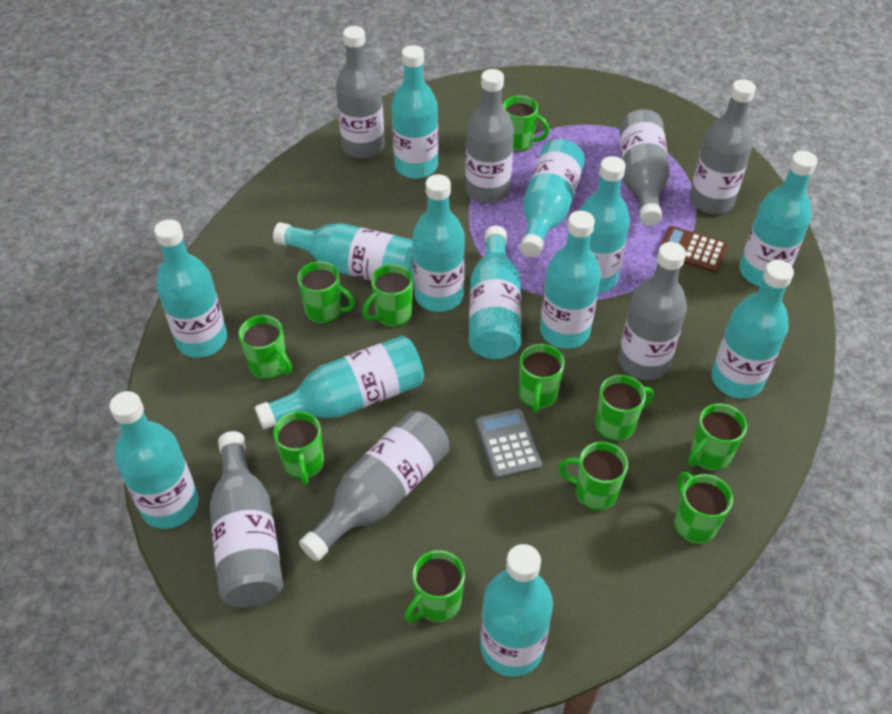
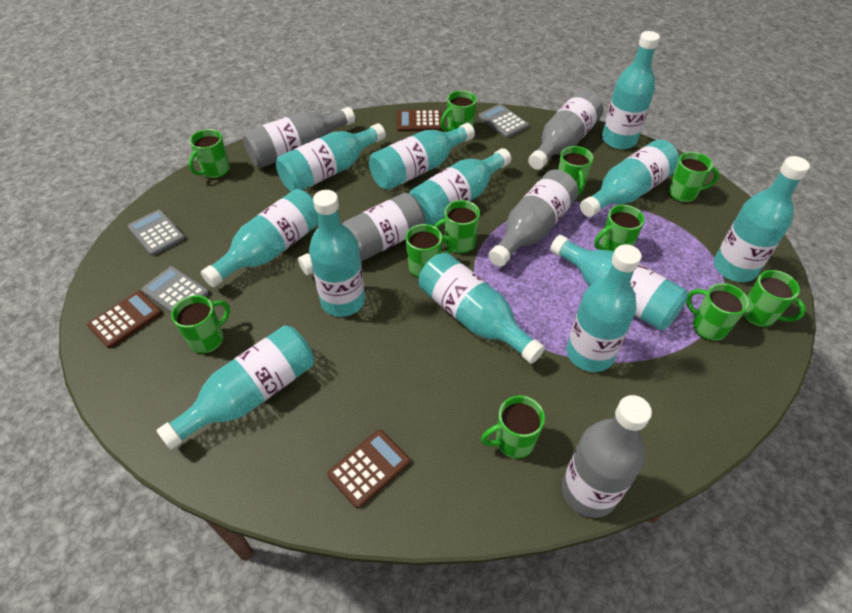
brown calculator: 1 -> 3
grey bottle: 7 -> 5
grey calculator: 1 -> 3
turquoise bottle: 13 -> 12

